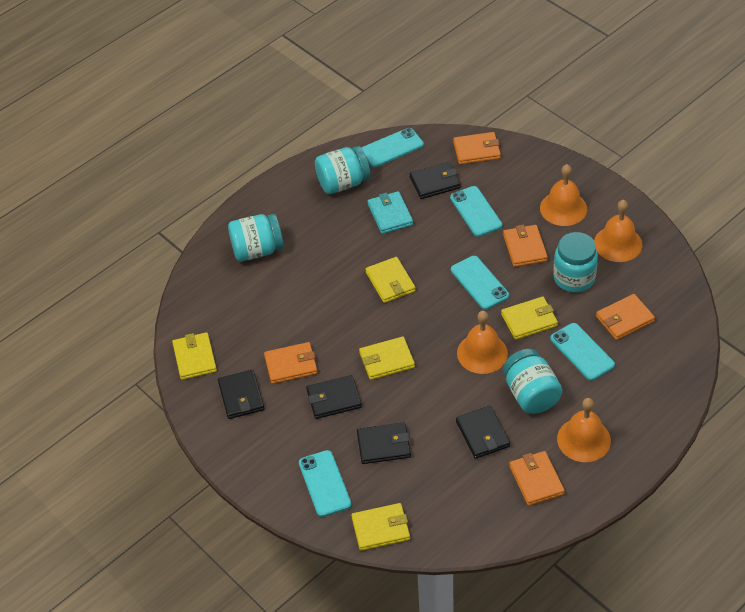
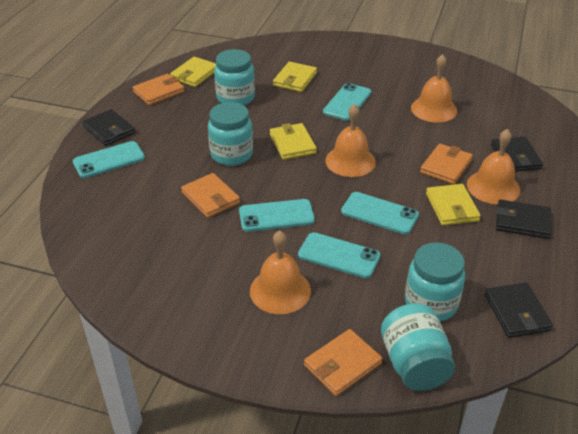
black wallet: 5 -> 4
orange wallet: 5 -> 4
turquoise wallet: 1 -> 0
yellow wallet: 5 -> 4

